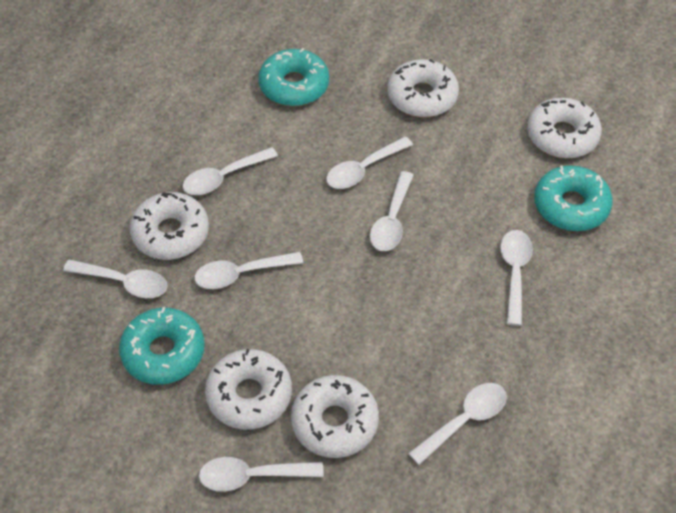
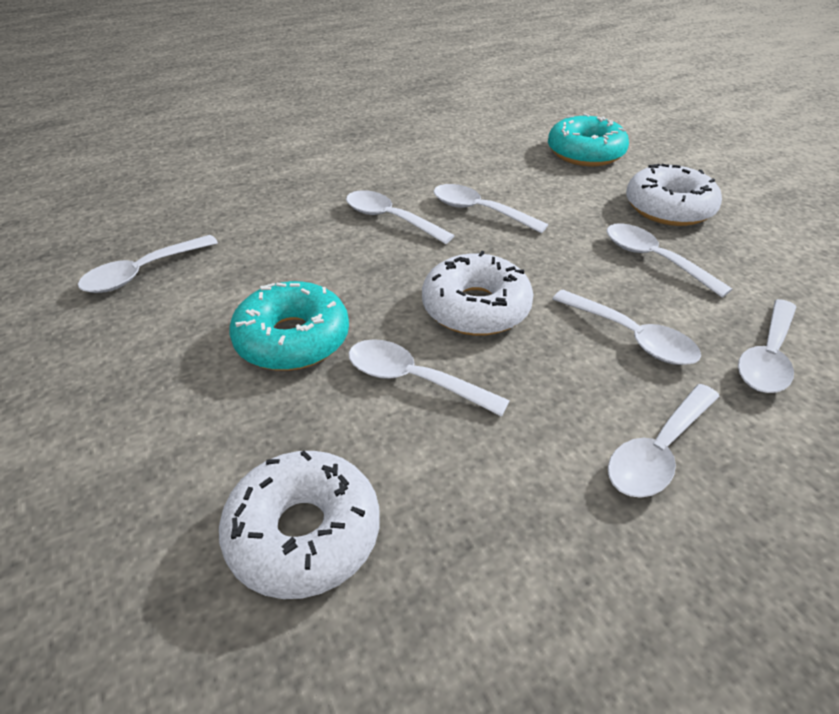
turquoise donut: 3 -> 2
white donut: 5 -> 3

